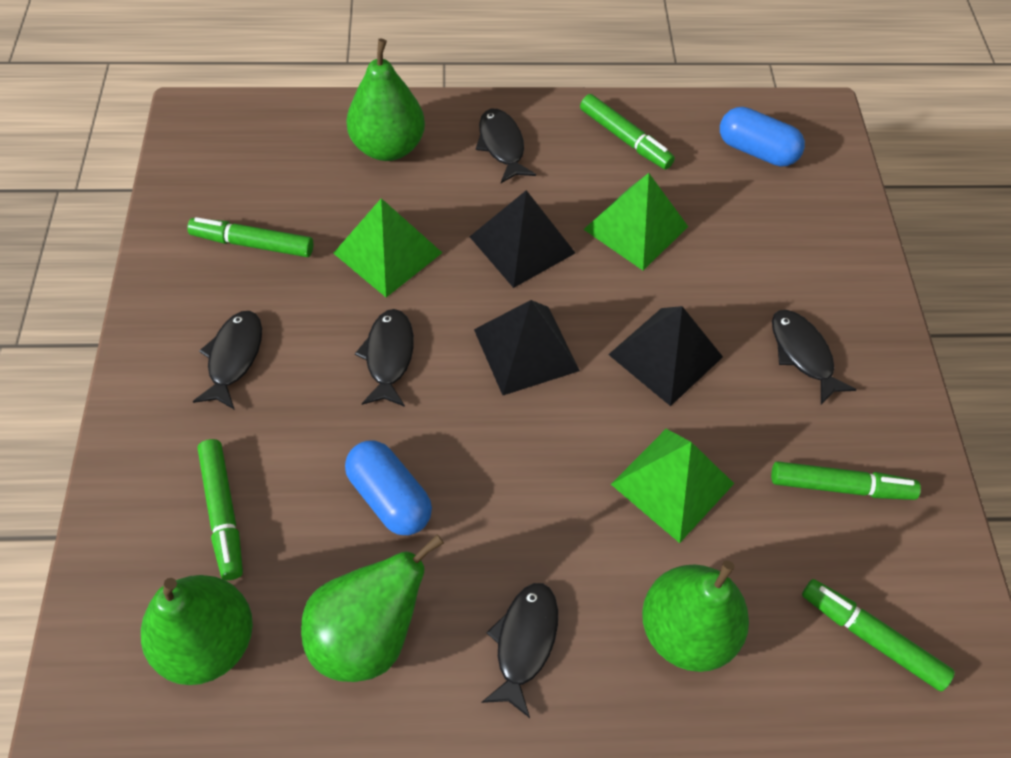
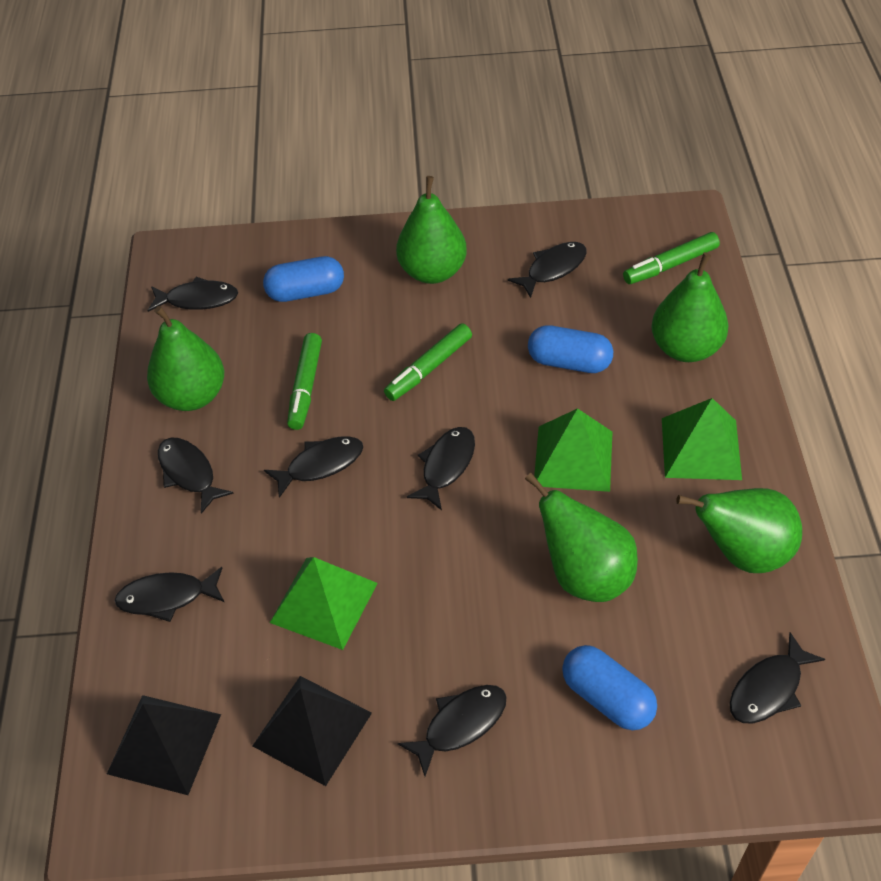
black fish: 5 -> 8
black pyramid: 3 -> 2
blue capsule: 2 -> 3
green marker: 5 -> 3
green pear: 4 -> 5

